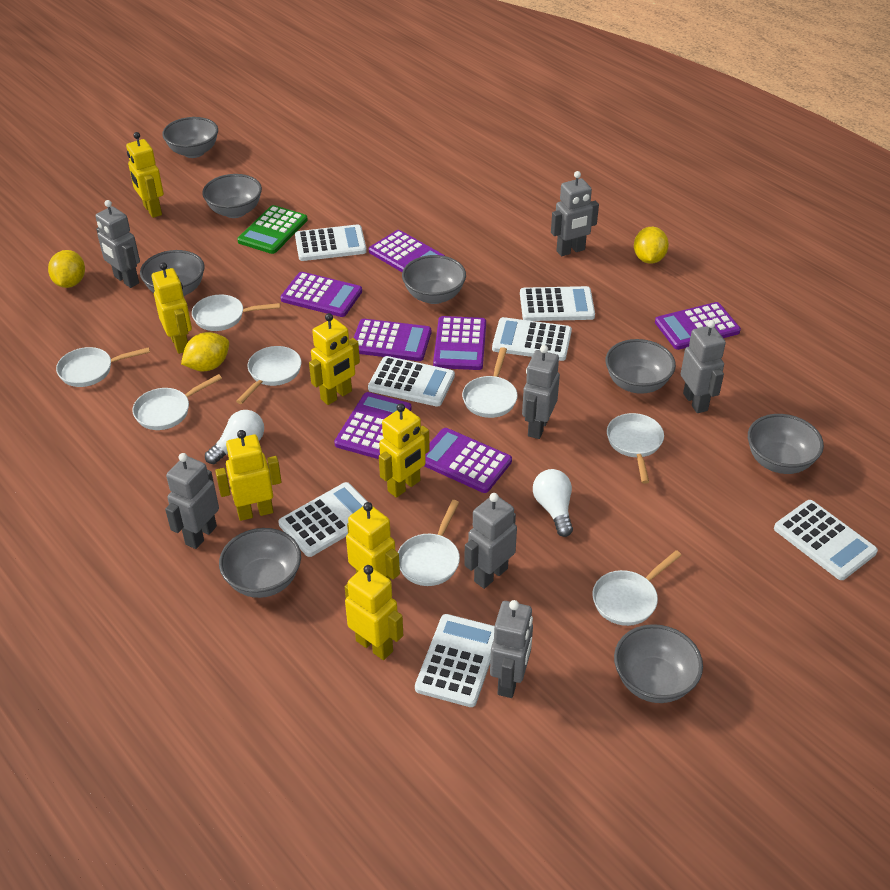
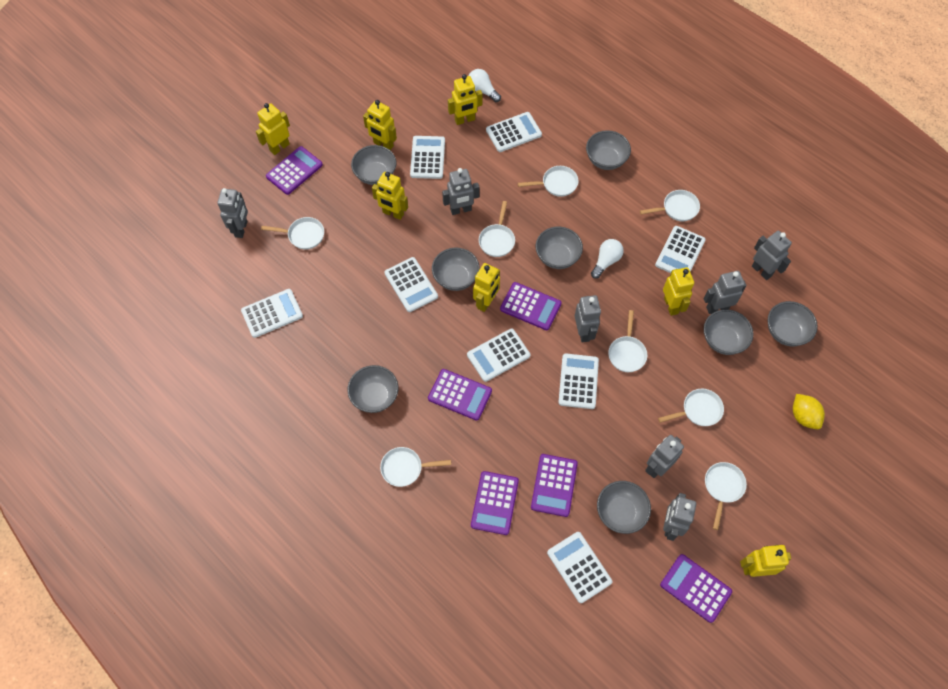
green calculator: 1 -> 0
purple calculator: 7 -> 6
white calculator: 7 -> 8
yellow lemon: 3 -> 1

